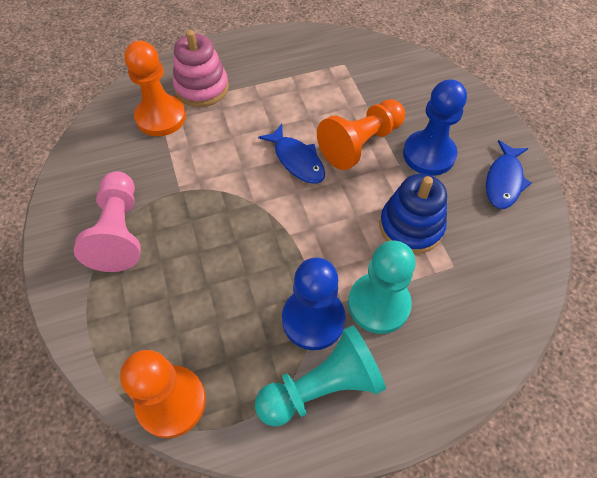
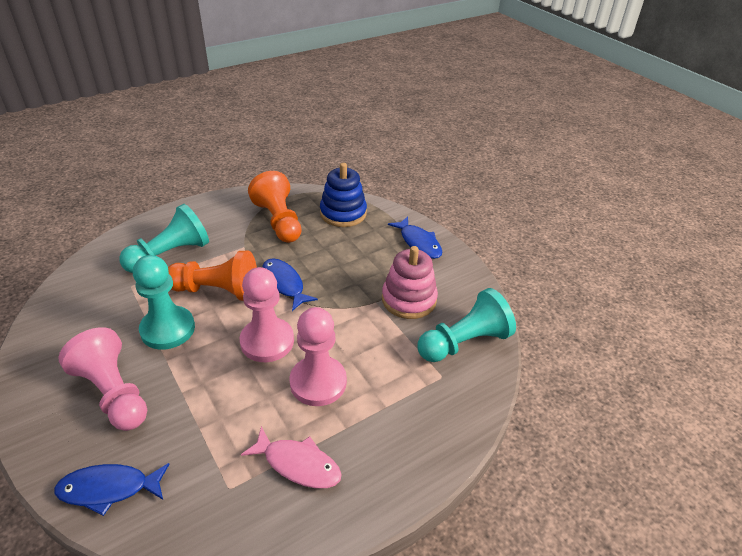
blue fish: 2 -> 3
blue pawn: 2 -> 0
orange pawn: 3 -> 2
pink fish: 0 -> 1
pink pawn: 1 -> 3
turquoise pawn: 2 -> 3

